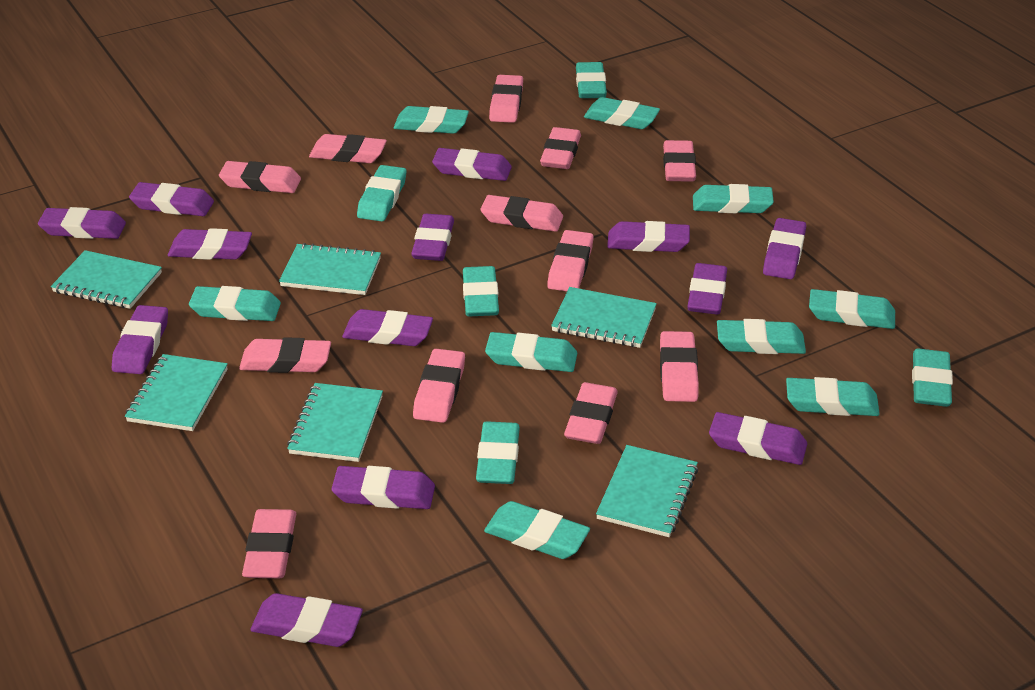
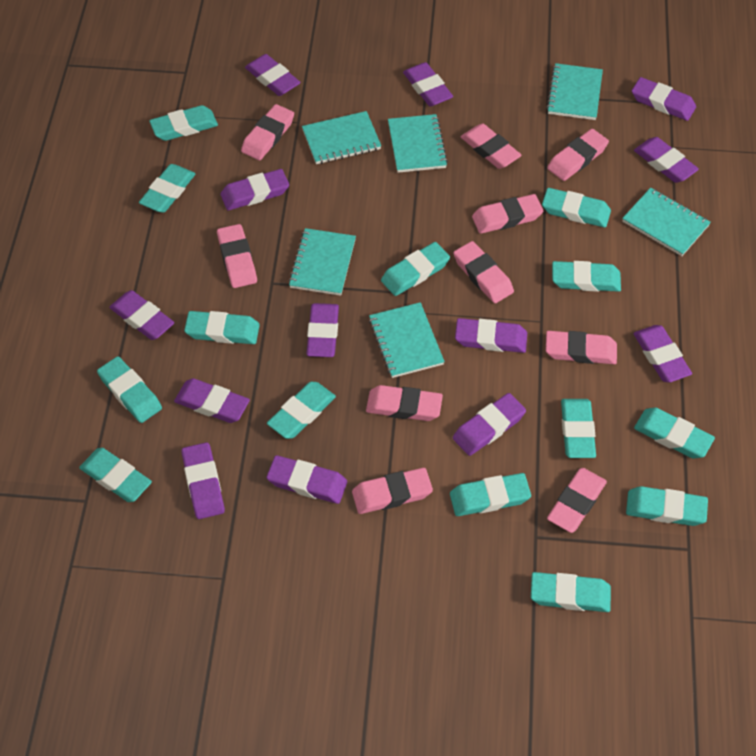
pink eraser: 12 -> 10

